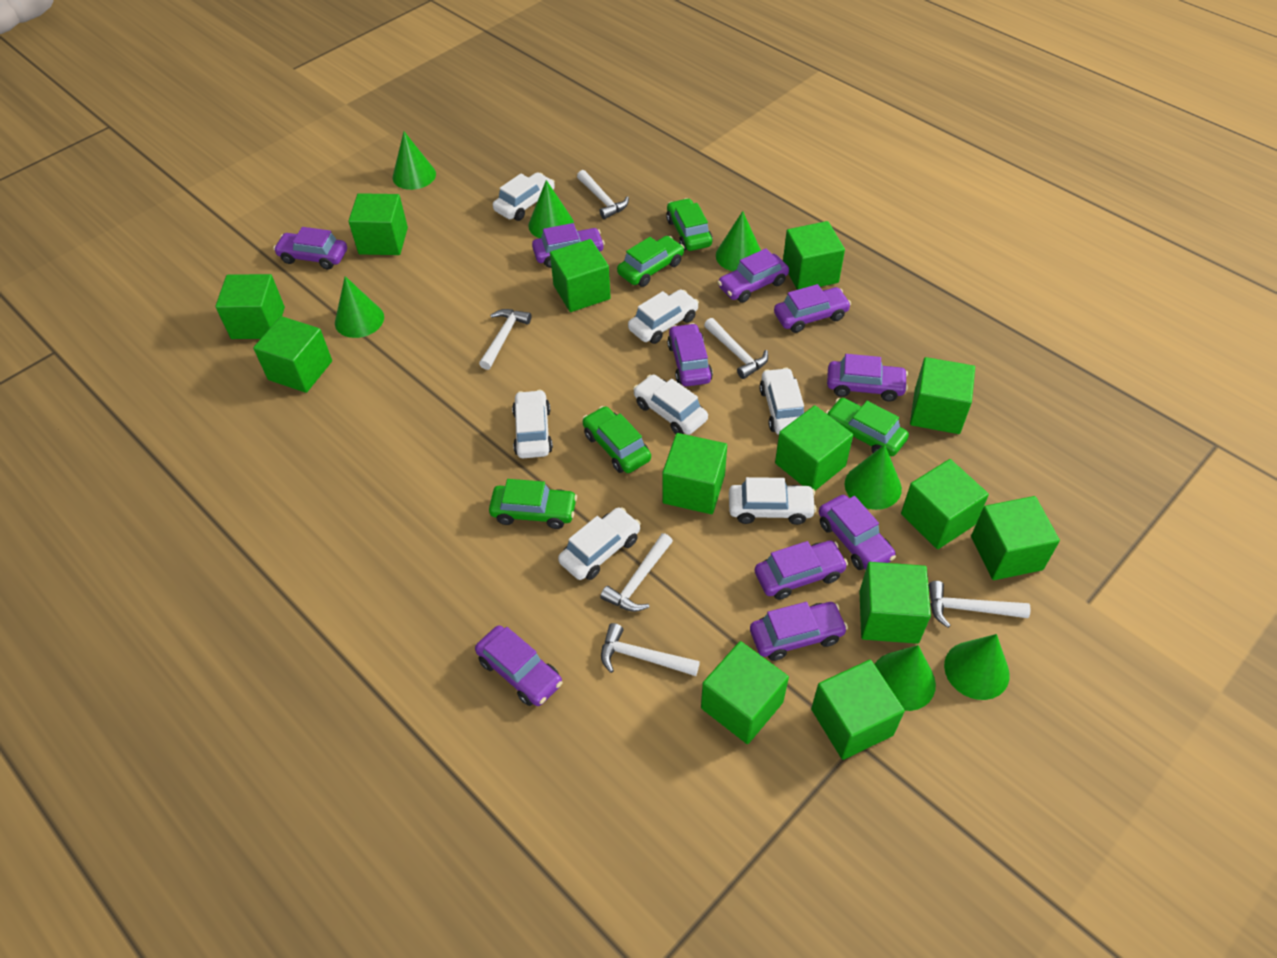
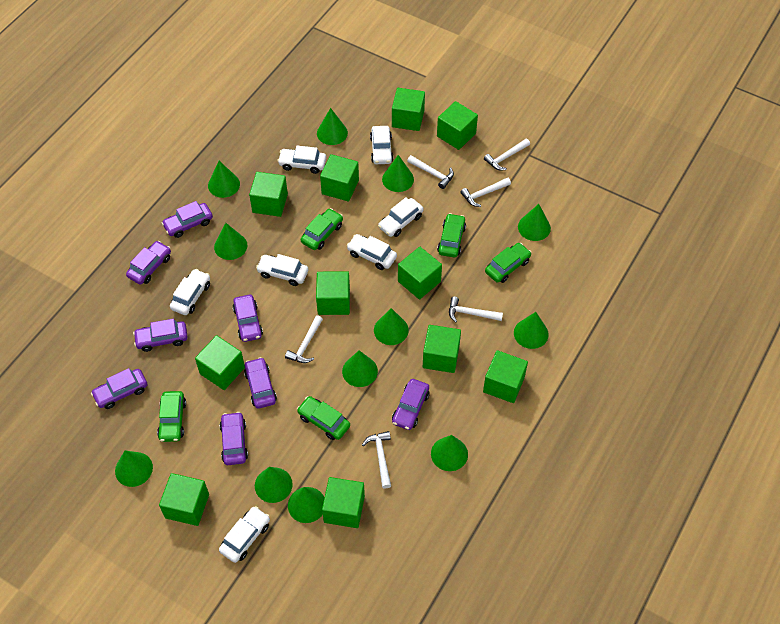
green cone: 7 -> 12
green cube: 13 -> 11
purple car: 10 -> 8

